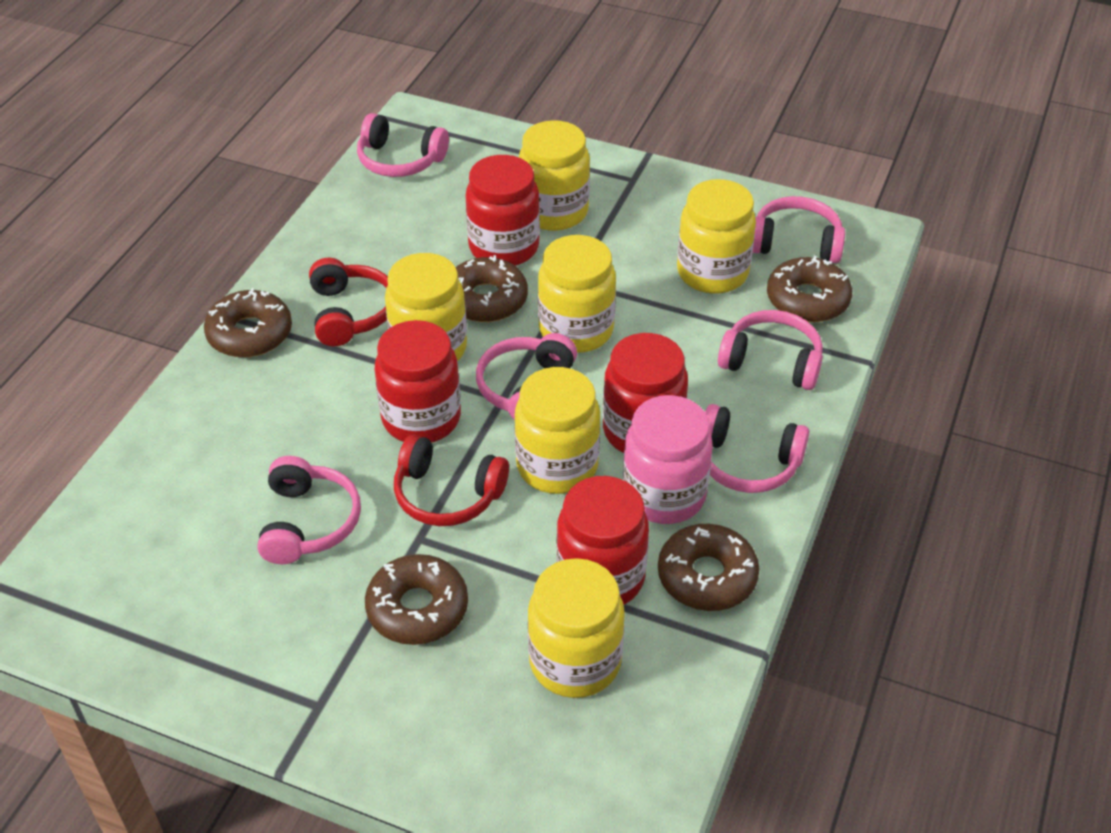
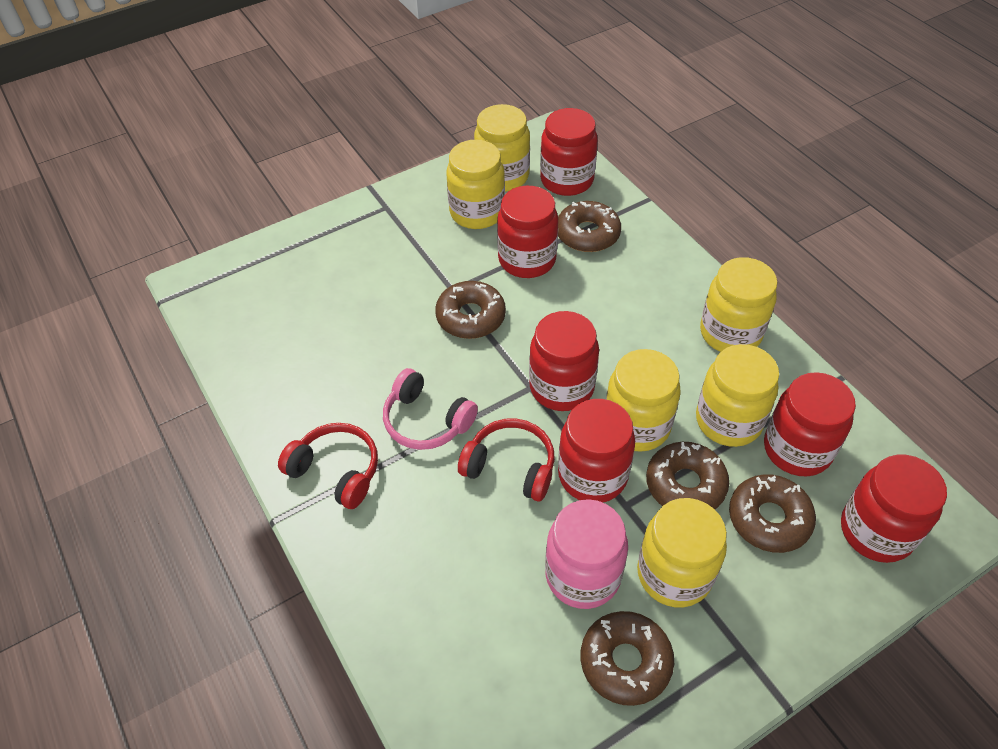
pink headphones: 6 -> 1
red jar: 4 -> 6

